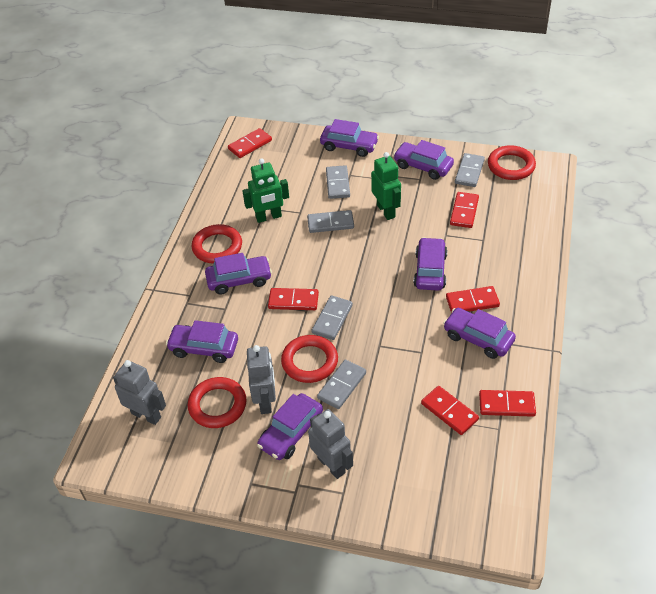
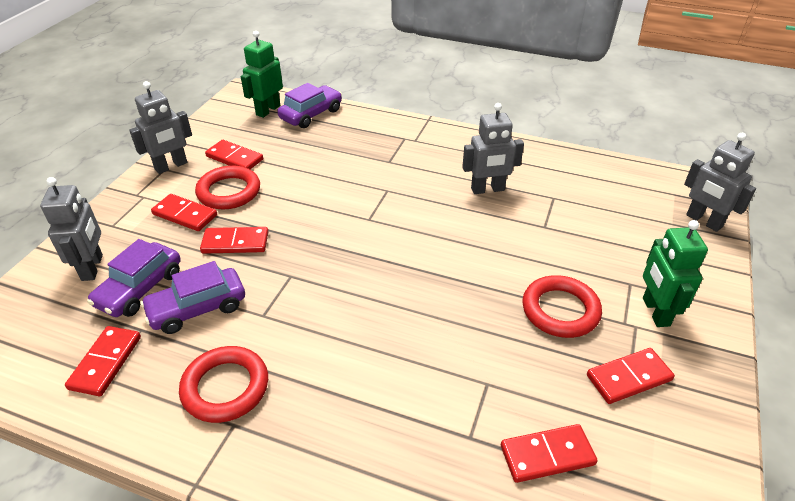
grey domino: 5 -> 0
grey robot: 3 -> 4
purple car: 7 -> 3
red ring: 4 -> 3

